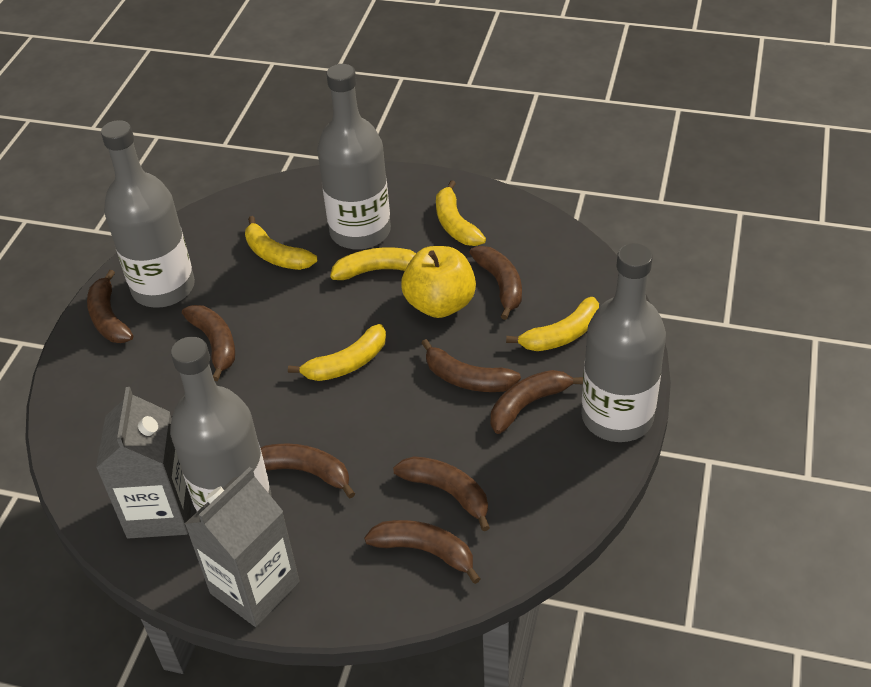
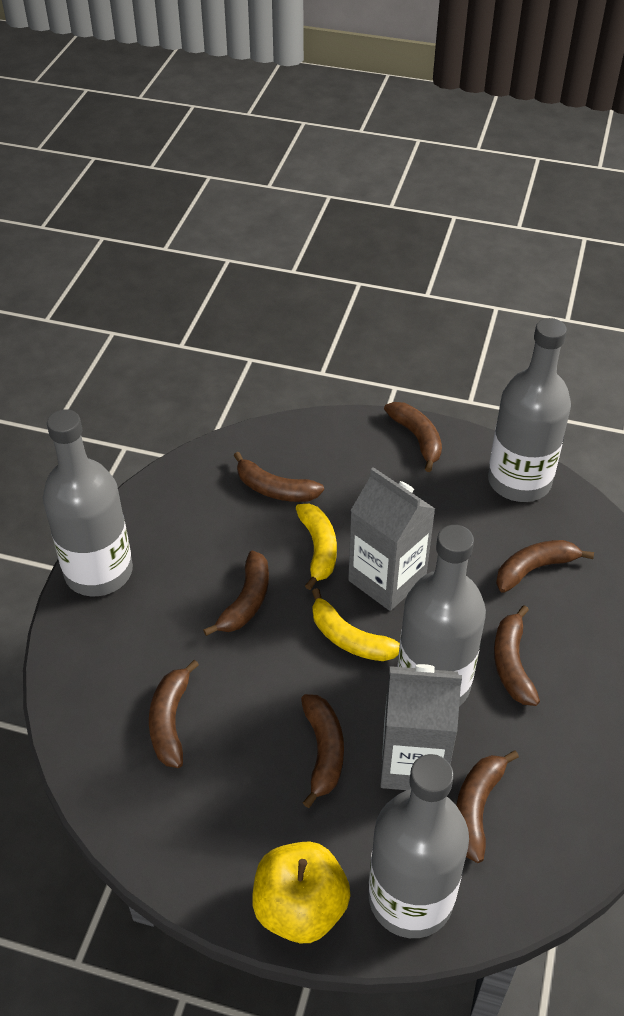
yellow banana: 5 -> 2

